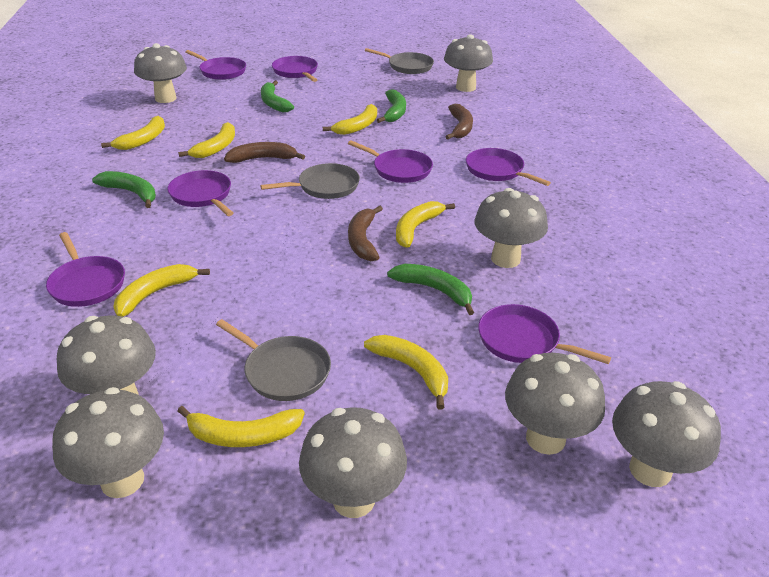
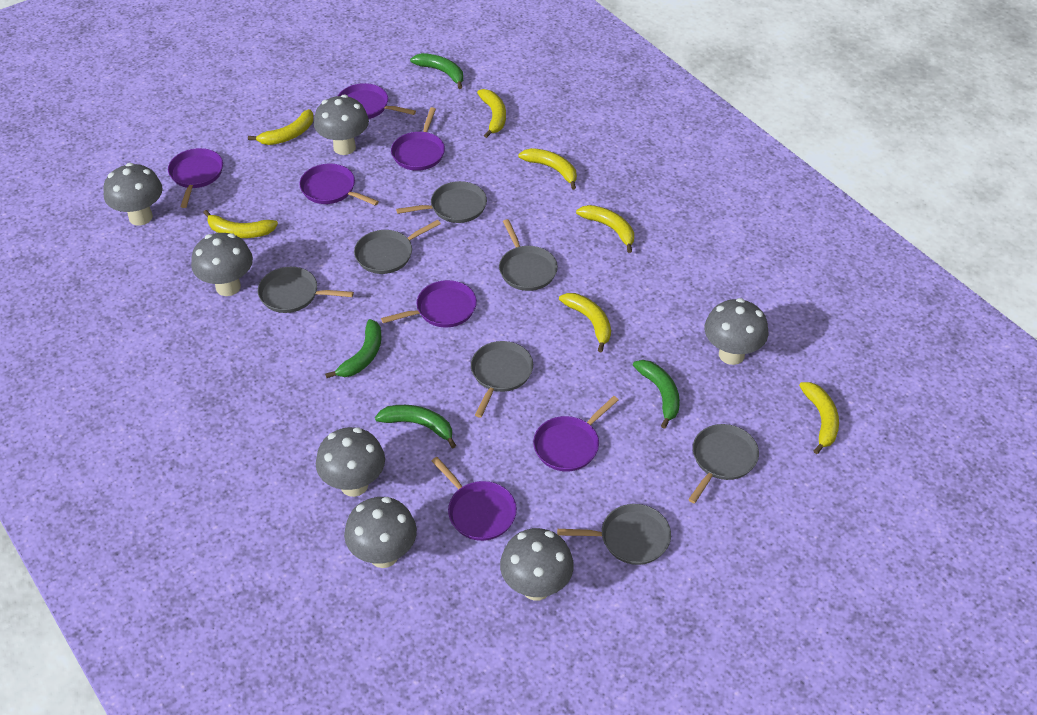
brown banana: 3 -> 0
grey mushroom: 8 -> 7
grey pan: 3 -> 7

